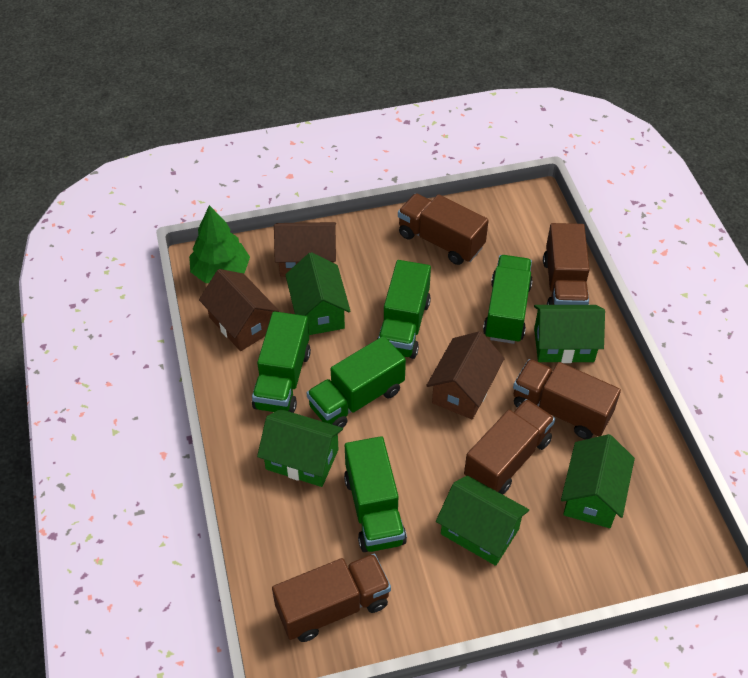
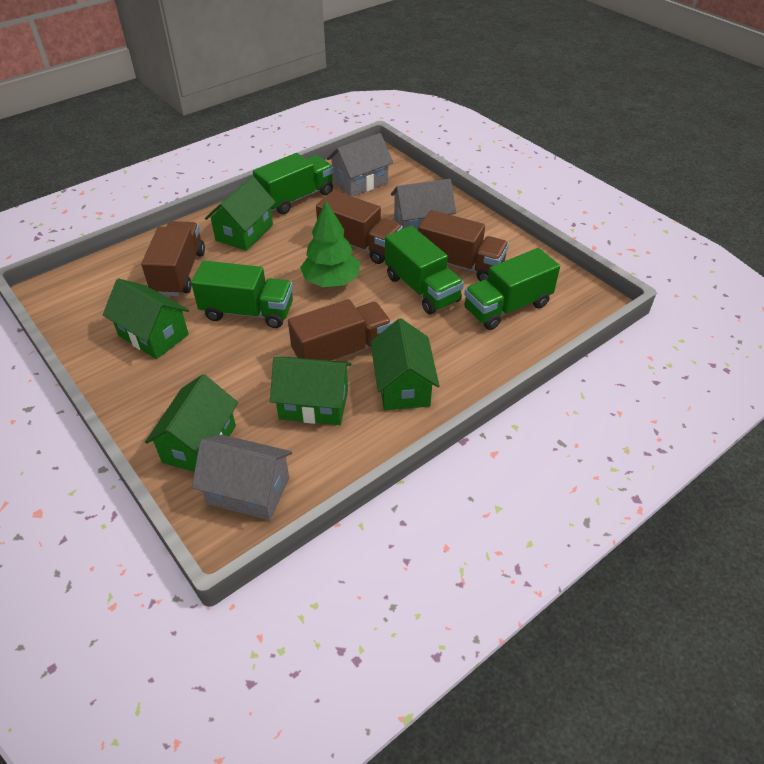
brown house: 3 -> 0
brown truck: 5 -> 4
green truck: 5 -> 4
grey house: 0 -> 3

